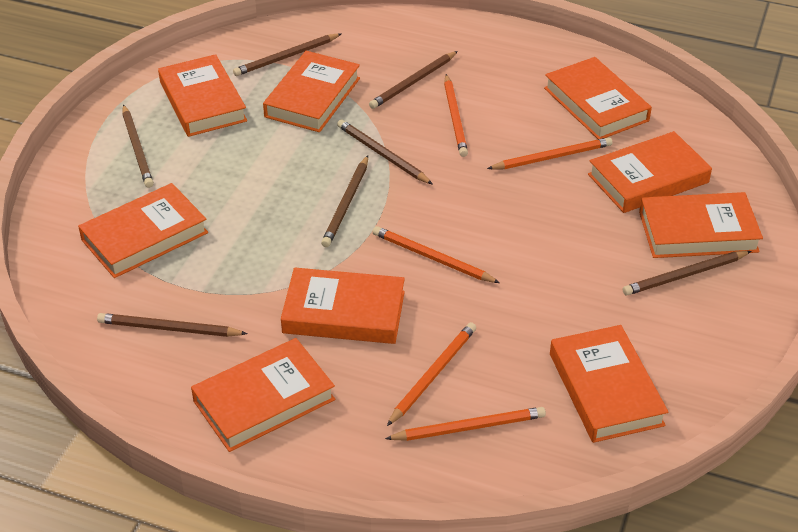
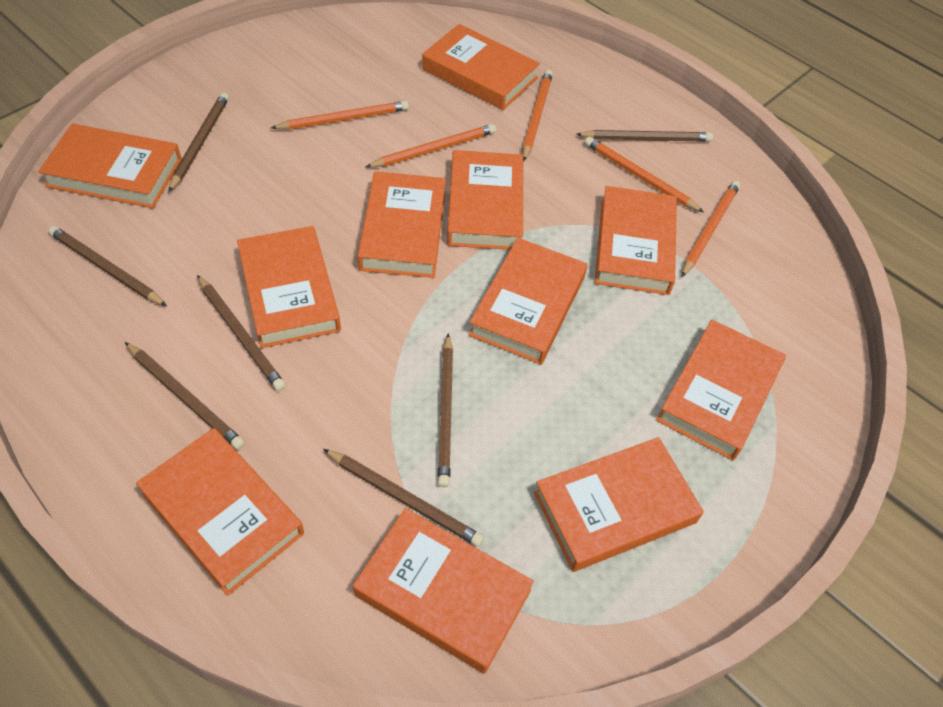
orange book: 9 -> 11

